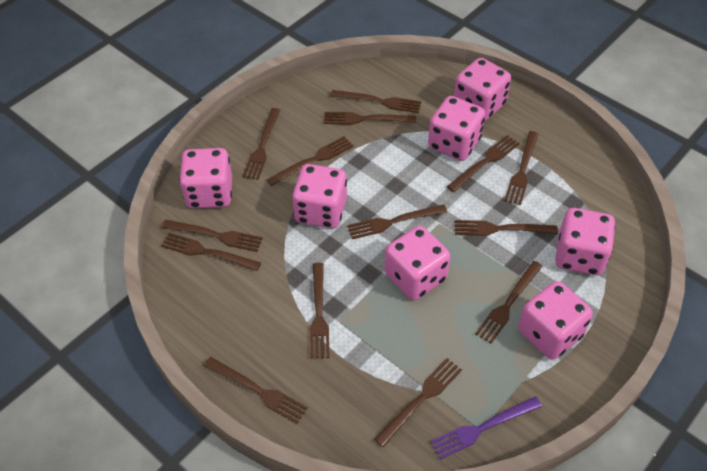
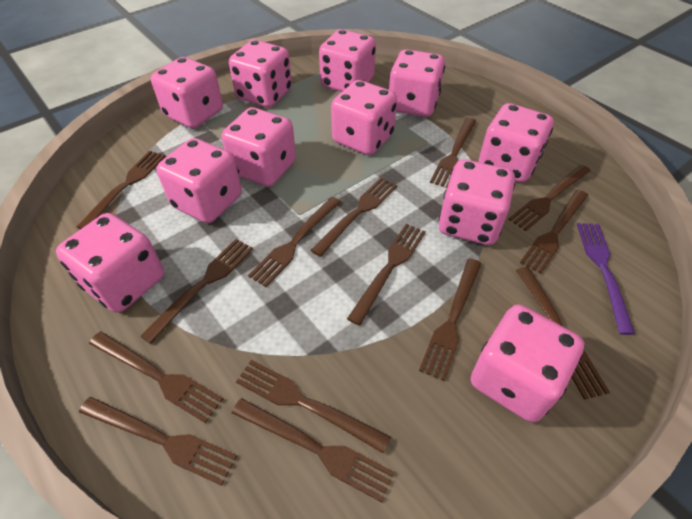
pink dice: 7 -> 11

